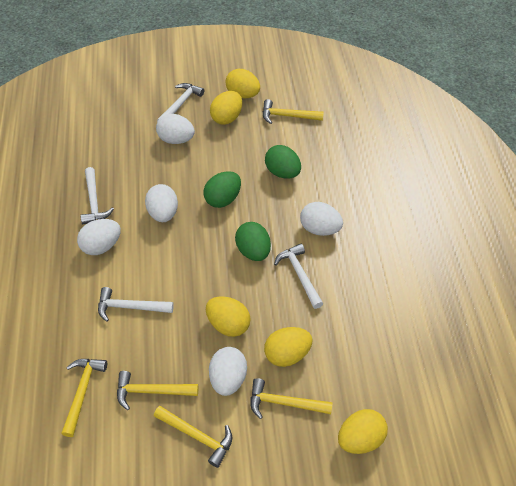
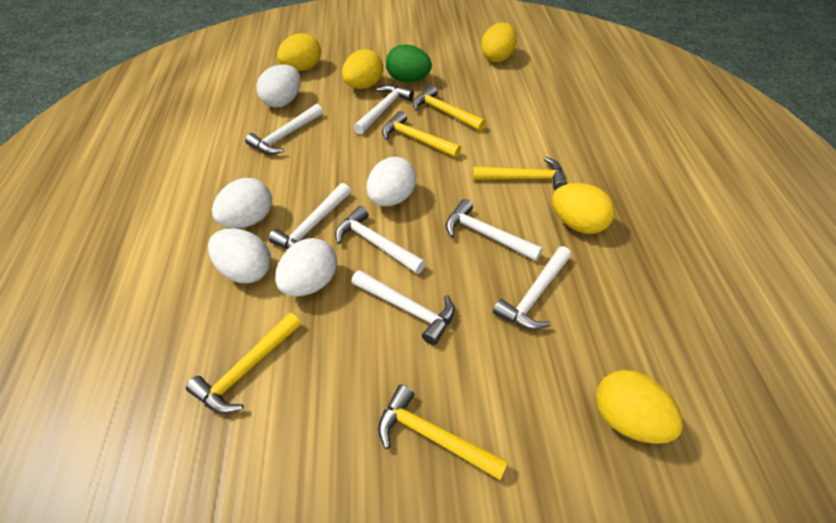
green egg: 3 -> 1
white hammer: 4 -> 7

